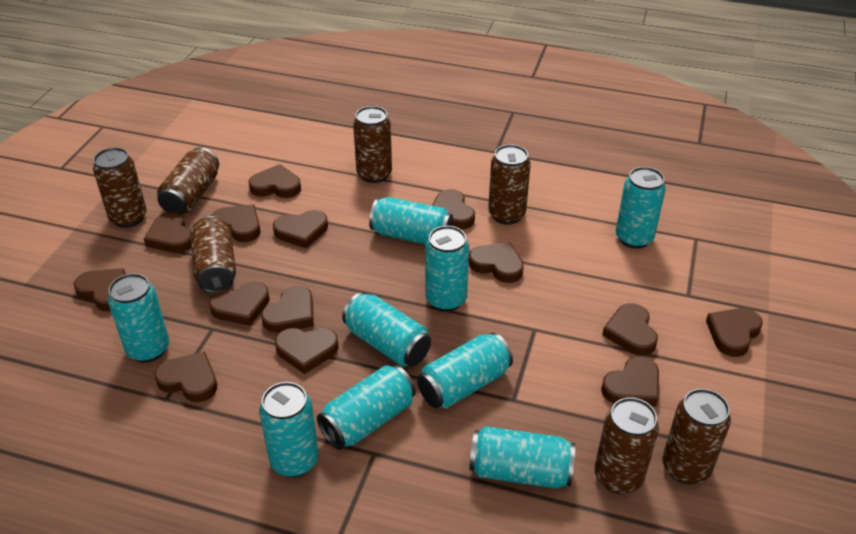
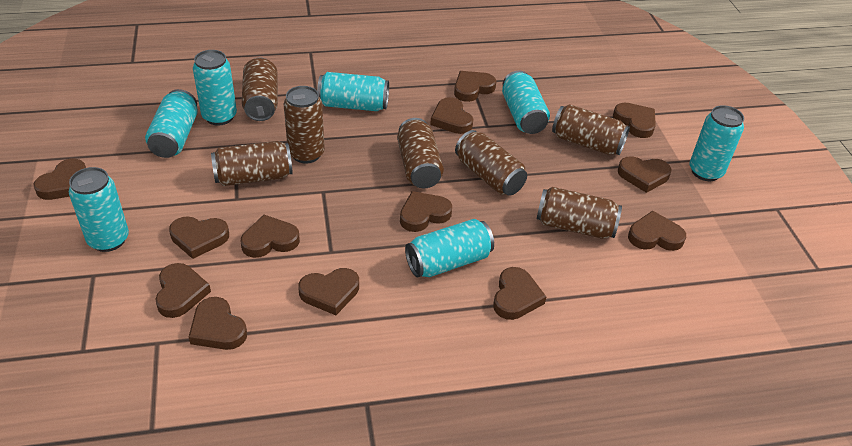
brown heart: 14 -> 13
turquoise can: 9 -> 7

